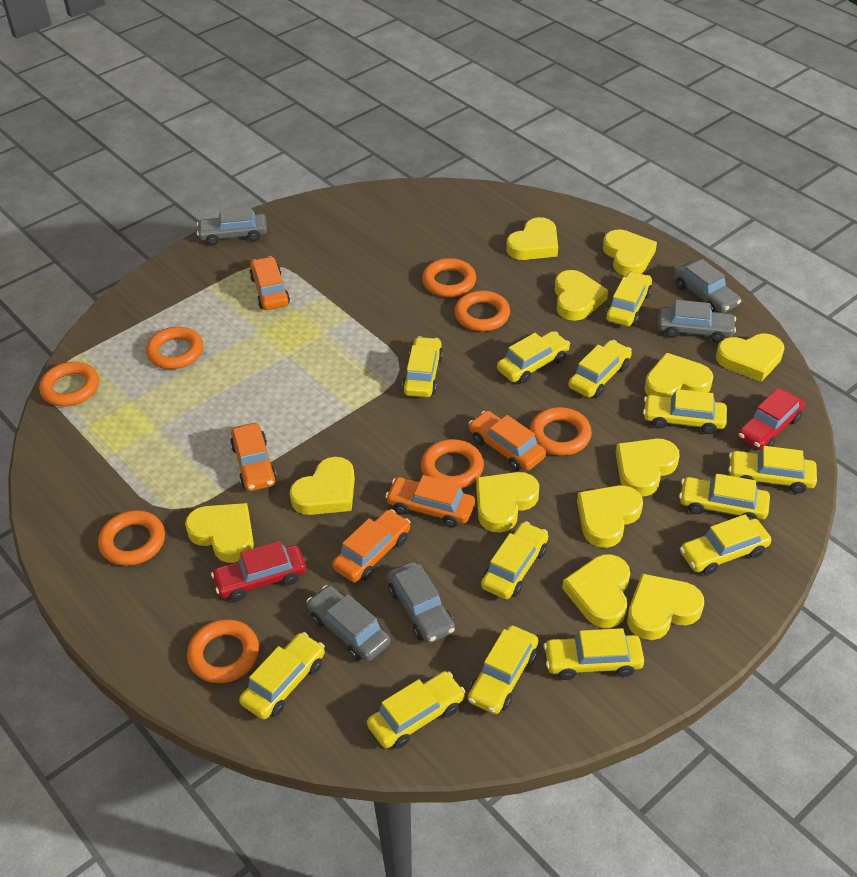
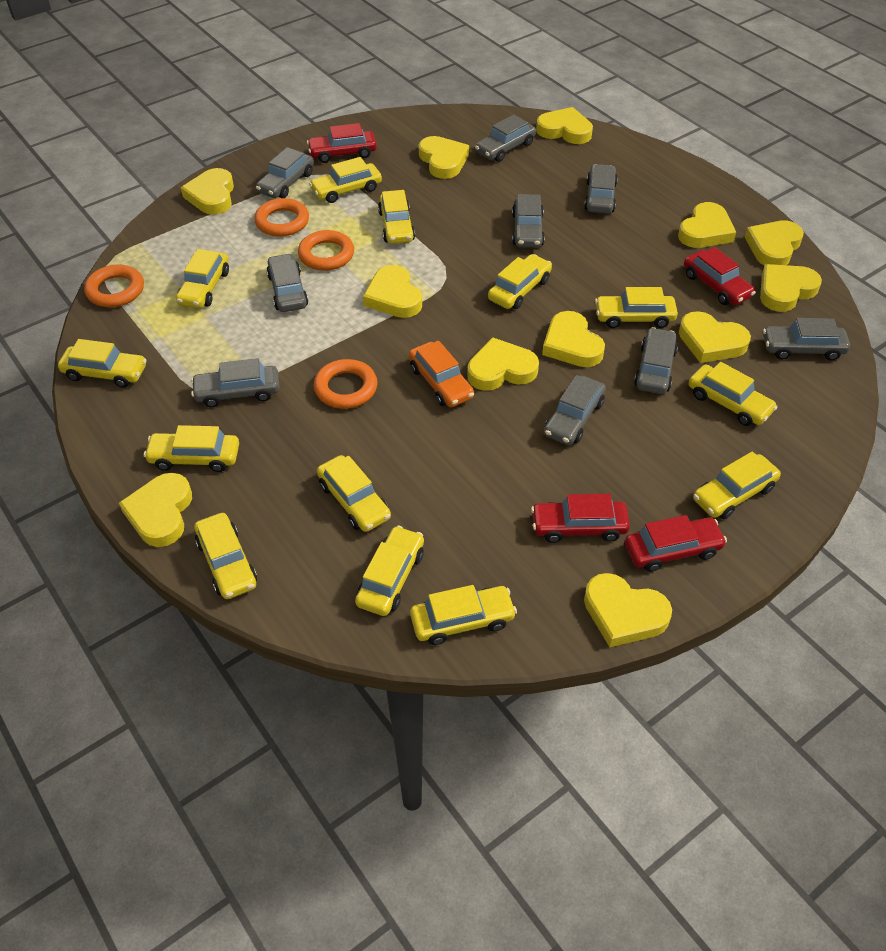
grey car: 5 -> 9
orange car: 5 -> 1
orange ring: 8 -> 4
red car: 2 -> 4

